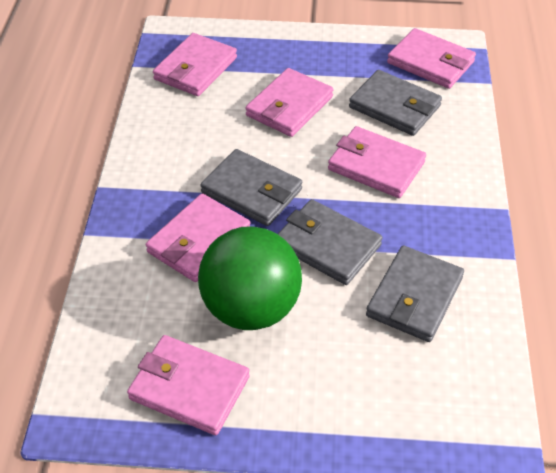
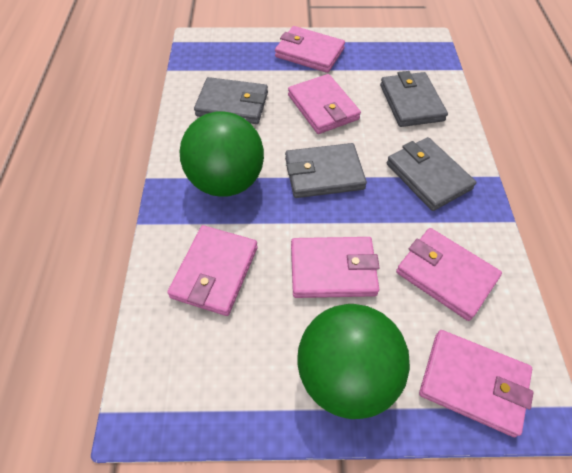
green ball: 1 -> 2

